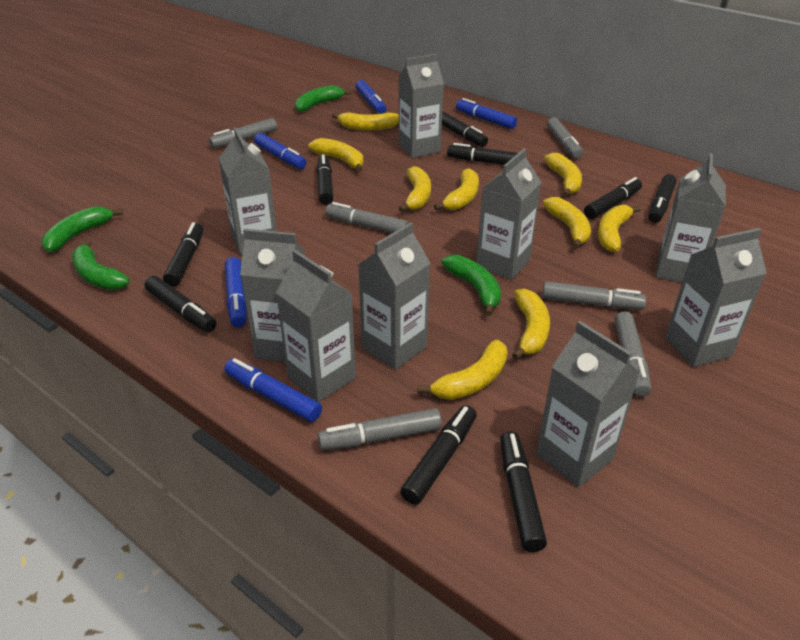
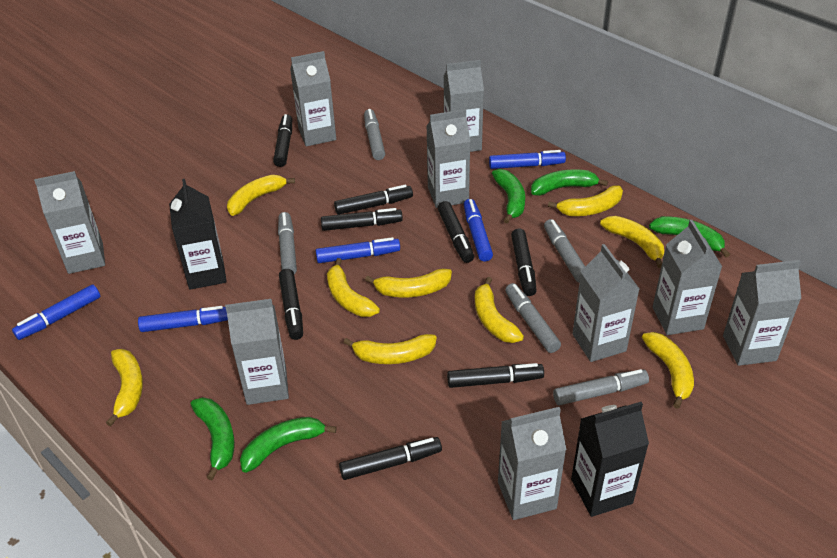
black carton: 0 -> 2
black marker: 9 -> 8
green banana: 4 -> 5
grey marker: 6 -> 5

